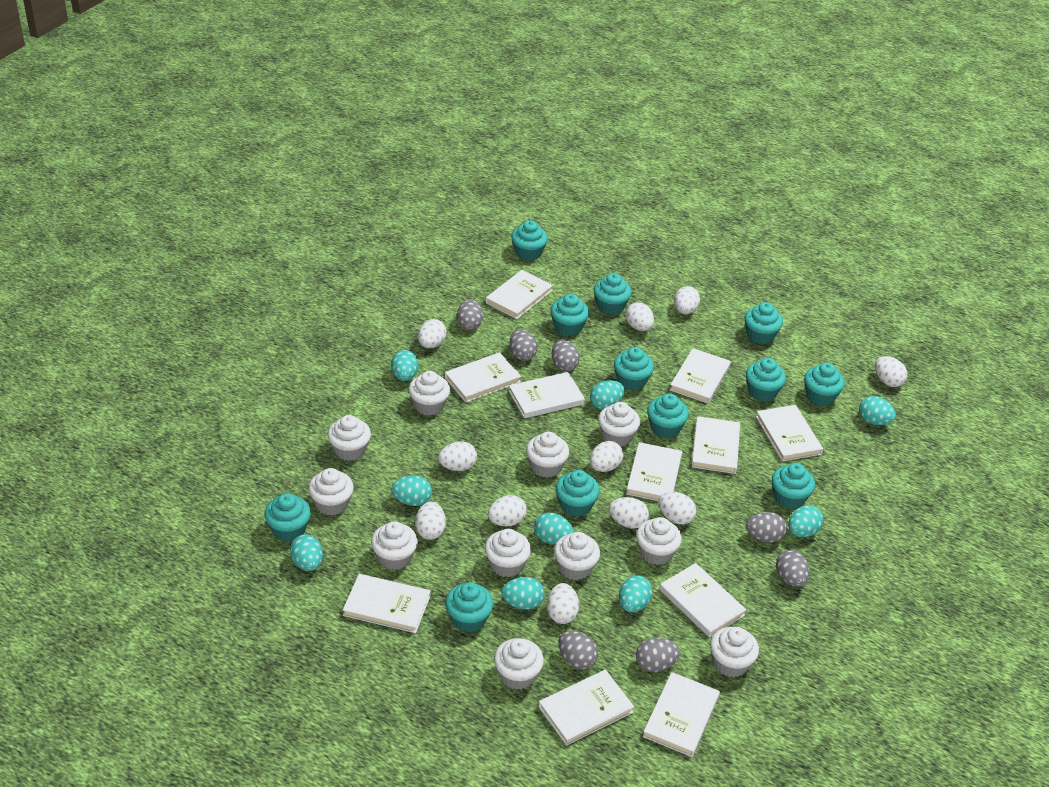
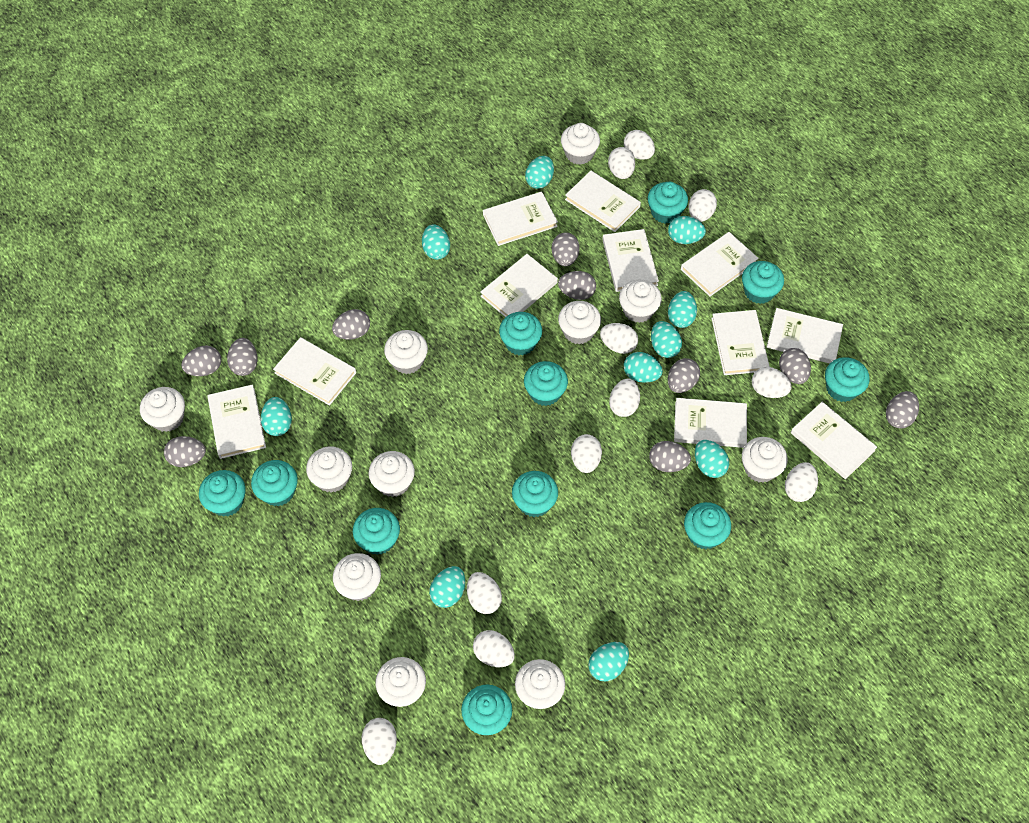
grey egg: 7 -> 10
turquoise cupcake: 12 -> 11
turquoise egg: 9 -> 10

